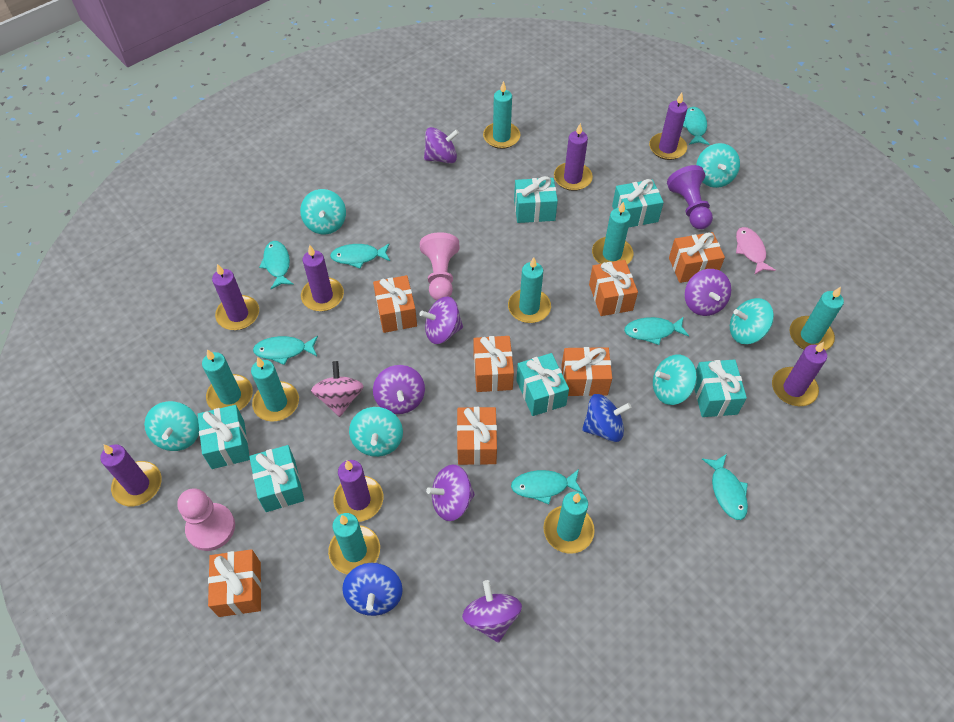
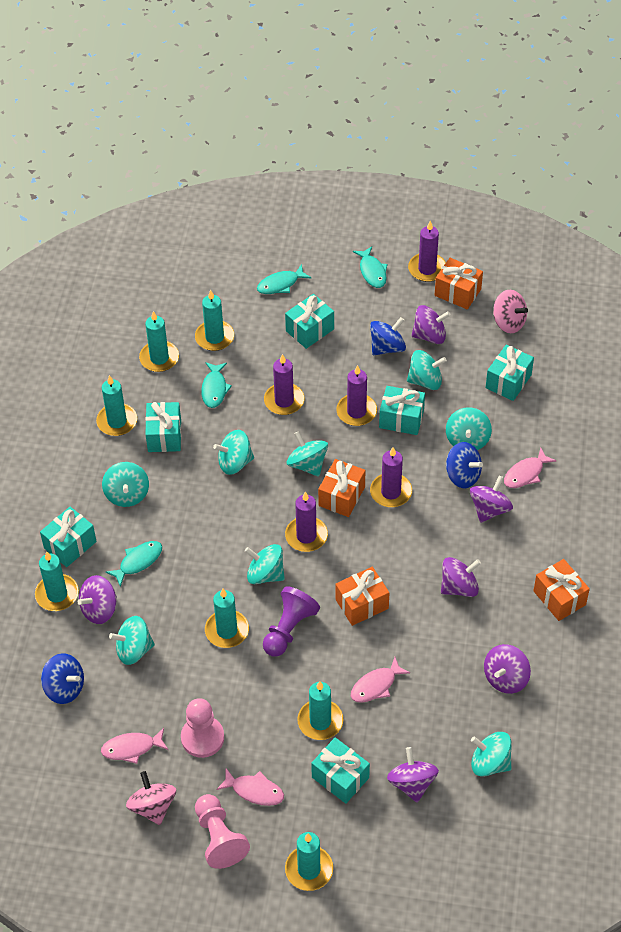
blue spinning top: 2 -> 3
orange gift: 7 -> 4
pink fish: 1 -> 4
pink spinning top: 1 -> 2
purple candle: 7 -> 5
turquoise candle: 8 -> 7
turquoise fish: 7 -> 4
turquoise spinning top: 6 -> 8

